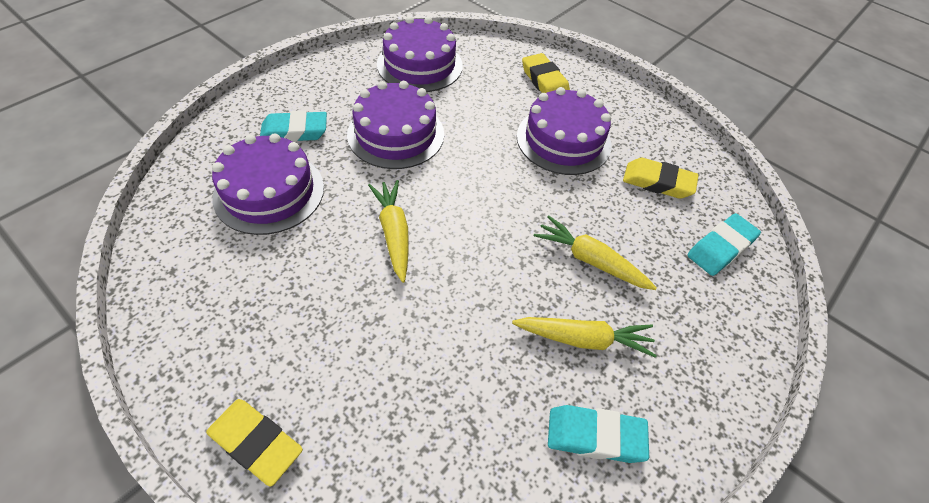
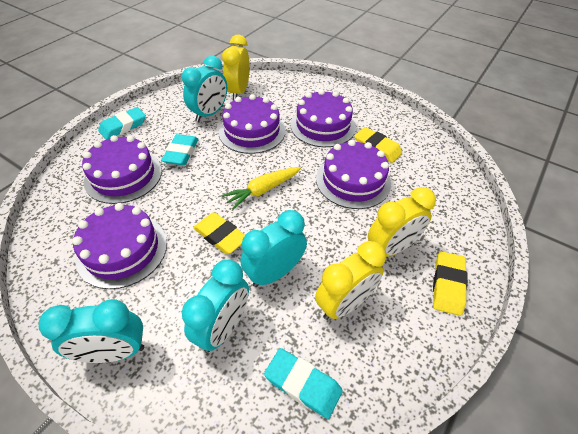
purple cake: 4 -> 5
turquoise clock: 0 -> 4
yellow carrot: 3 -> 1
yellow clock: 0 -> 3

